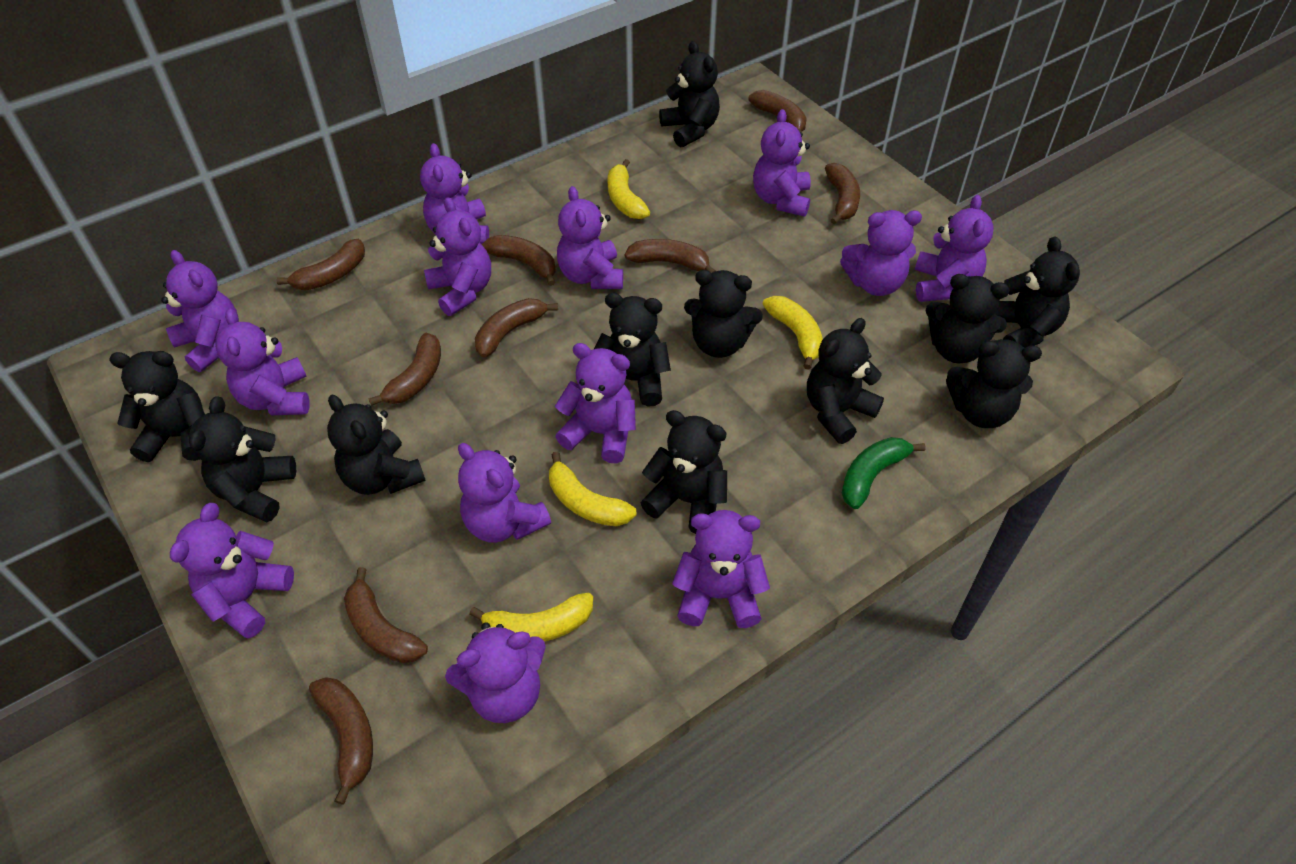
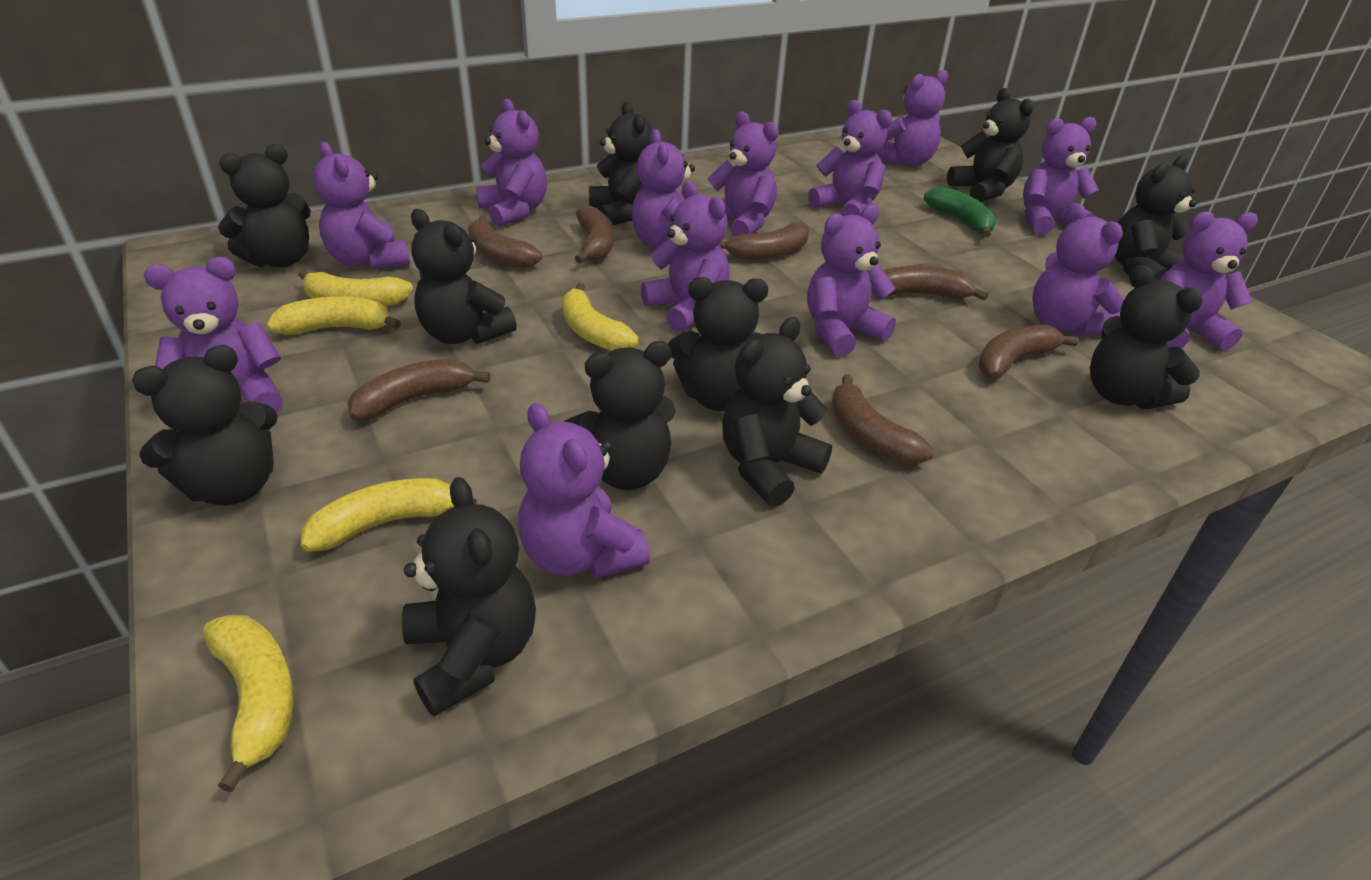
brown banana: 9 -> 7
yellow banana: 4 -> 5

